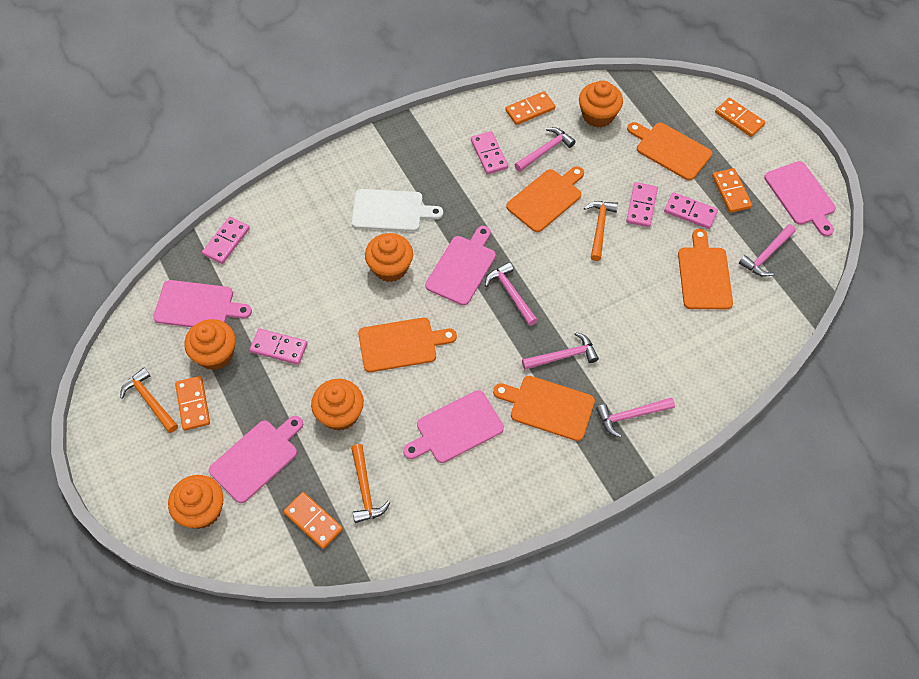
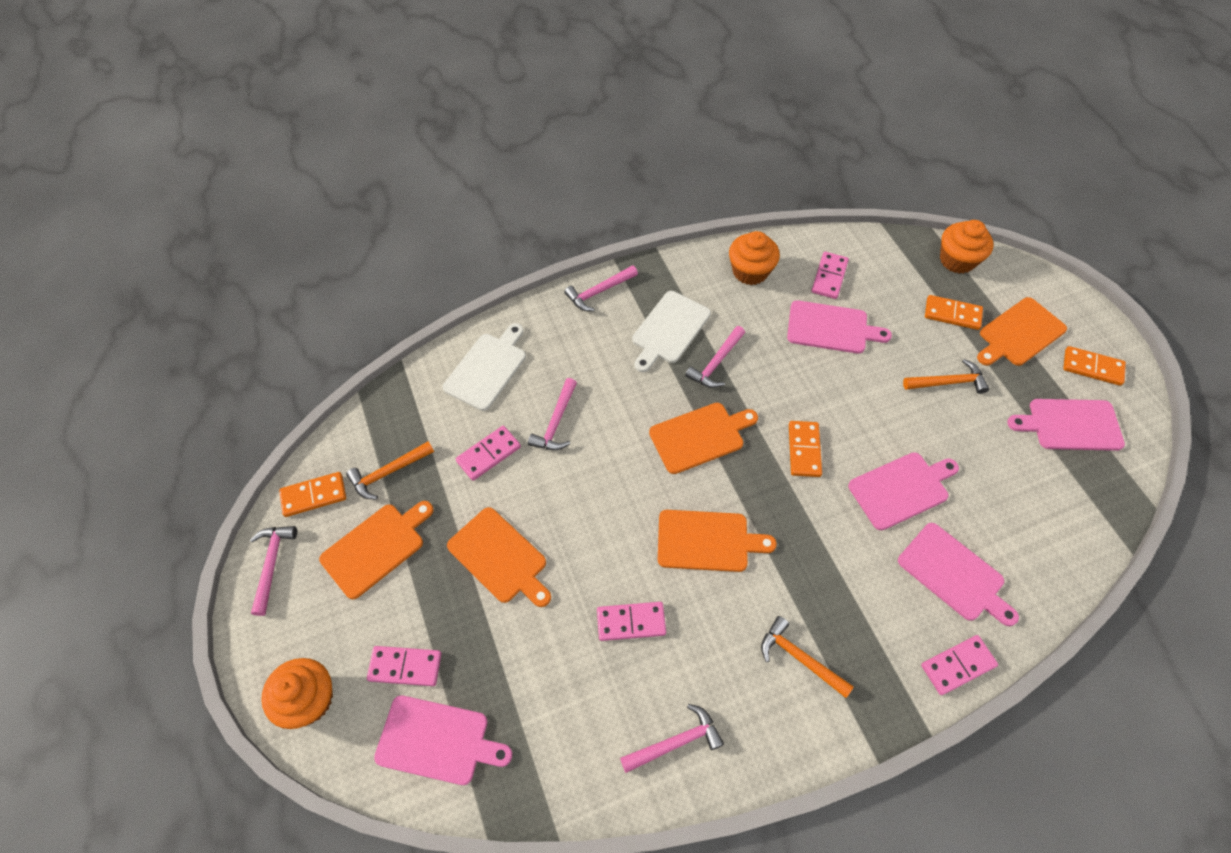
orange cupcake: 5 -> 3
orange domino: 5 -> 4
white cutting board: 1 -> 2

